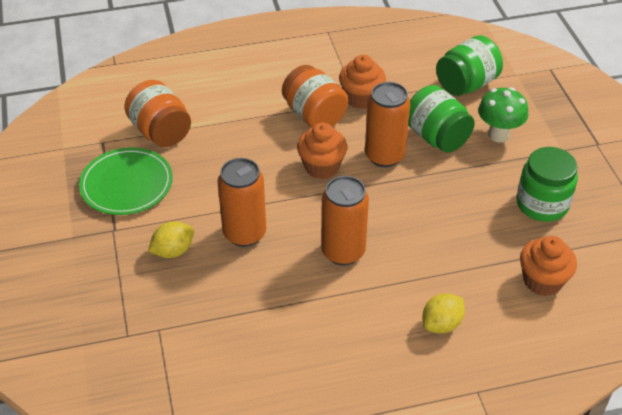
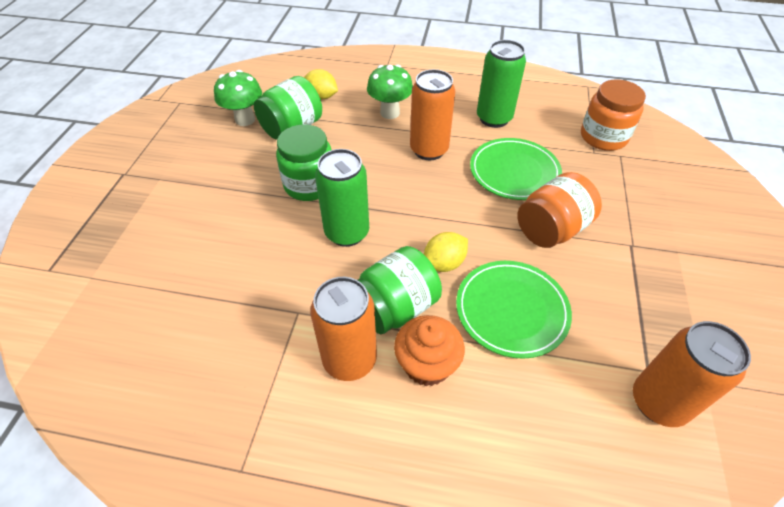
green can: 0 -> 2
green mushroom: 1 -> 2
green plate: 1 -> 2
orange cupcake: 3 -> 1

